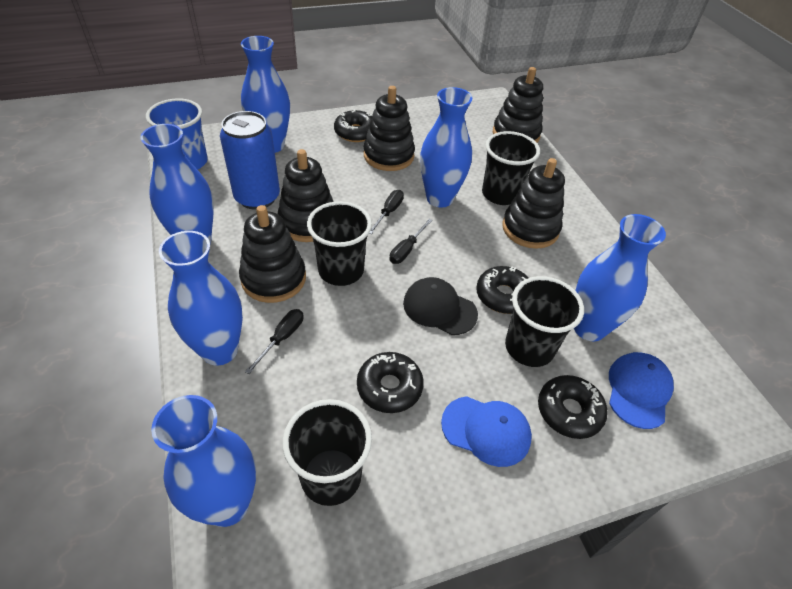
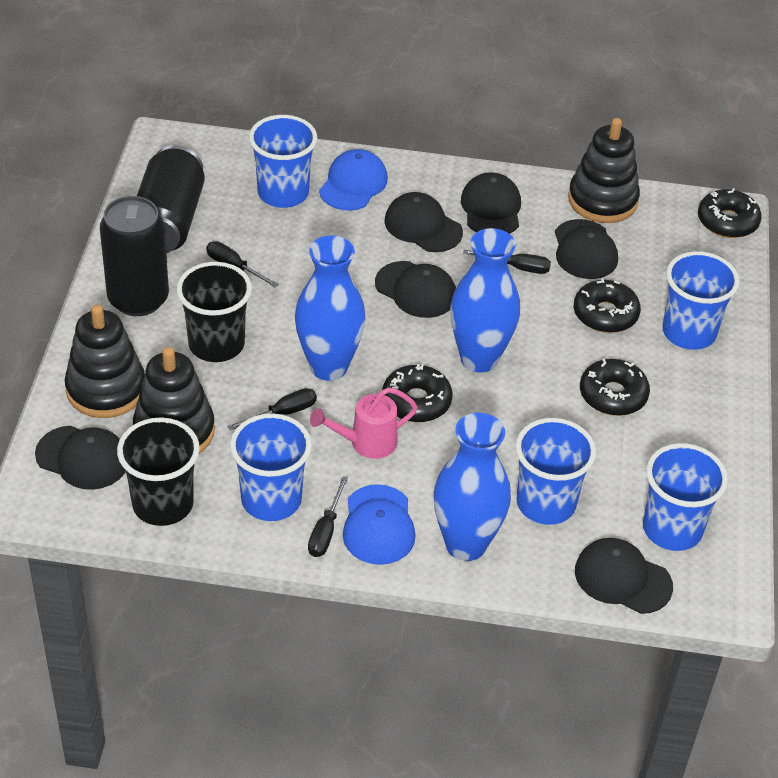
black can: 0 -> 2
black cap: 1 -> 6
black cup: 4 -> 2
black screwdriver: 3 -> 4
black stacking toy: 5 -> 3
blue can: 1 -> 0
blue cup: 1 -> 5
blue vase: 6 -> 3
pink watering can: 0 -> 1

